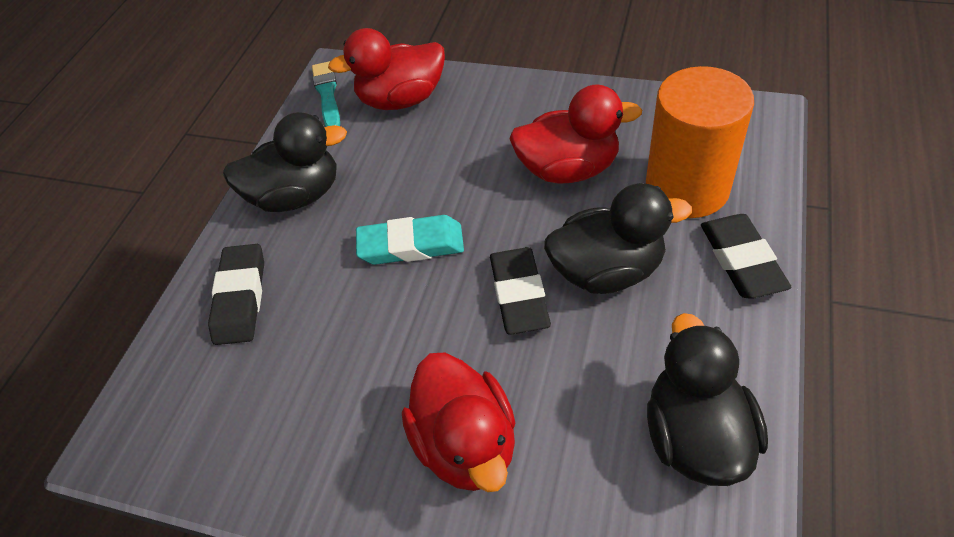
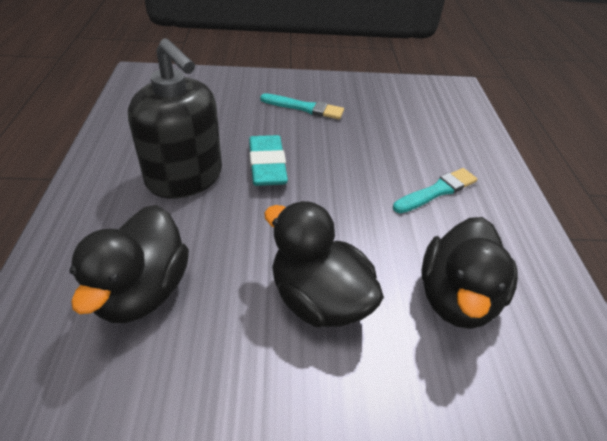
black eraser: 3 -> 0
black soap dispenser: 0 -> 1
orange cylinder: 1 -> 0
red duck: 3 -> 0
turquoise brush: 1 -> 2

